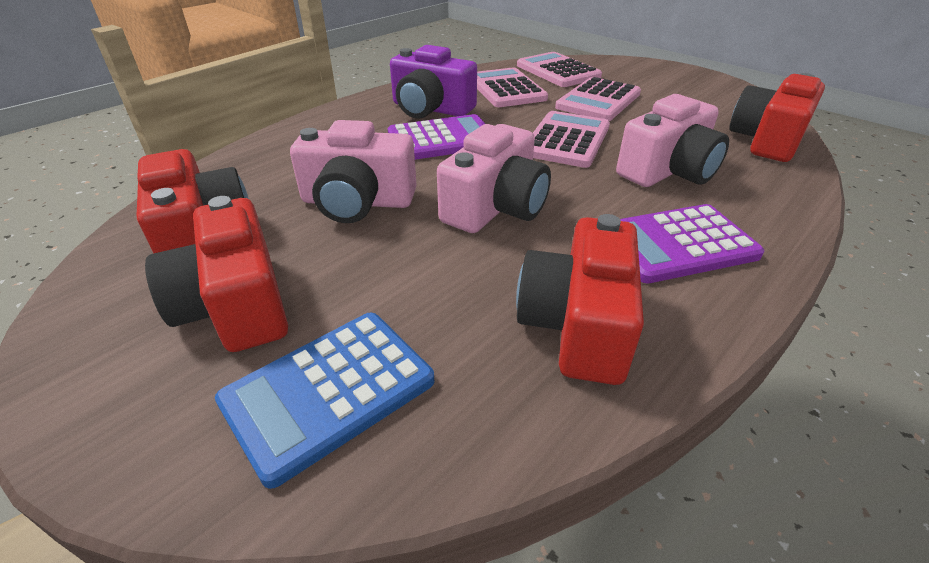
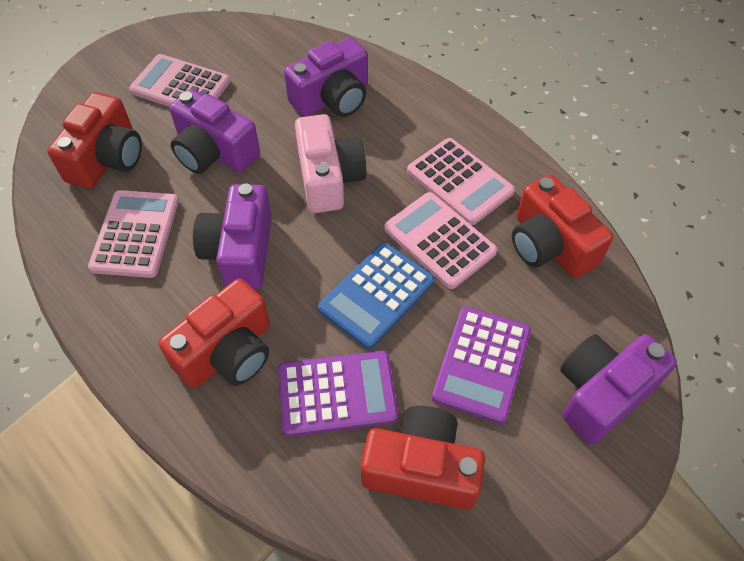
pink camera: 3 -> 1
purple camera: 1 -> 4

